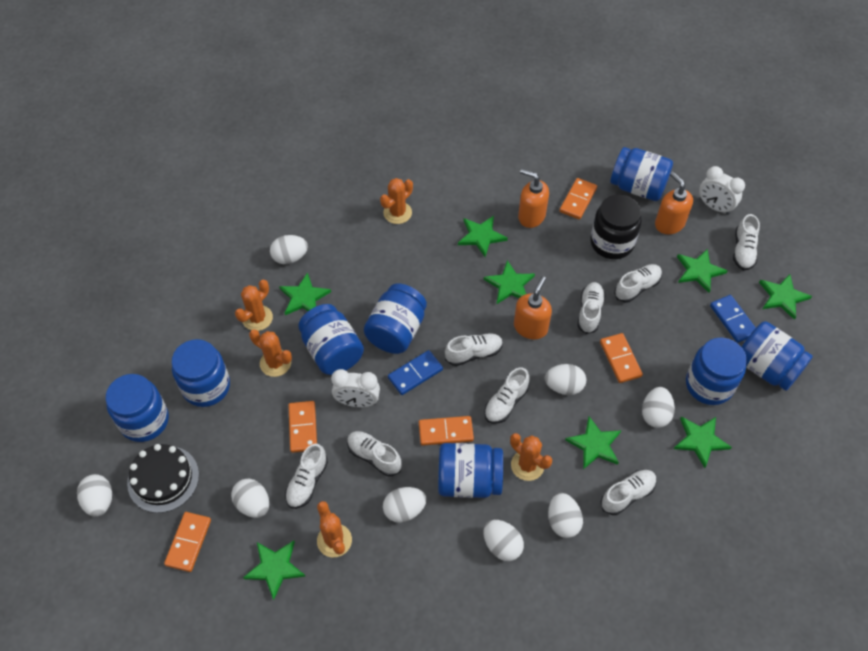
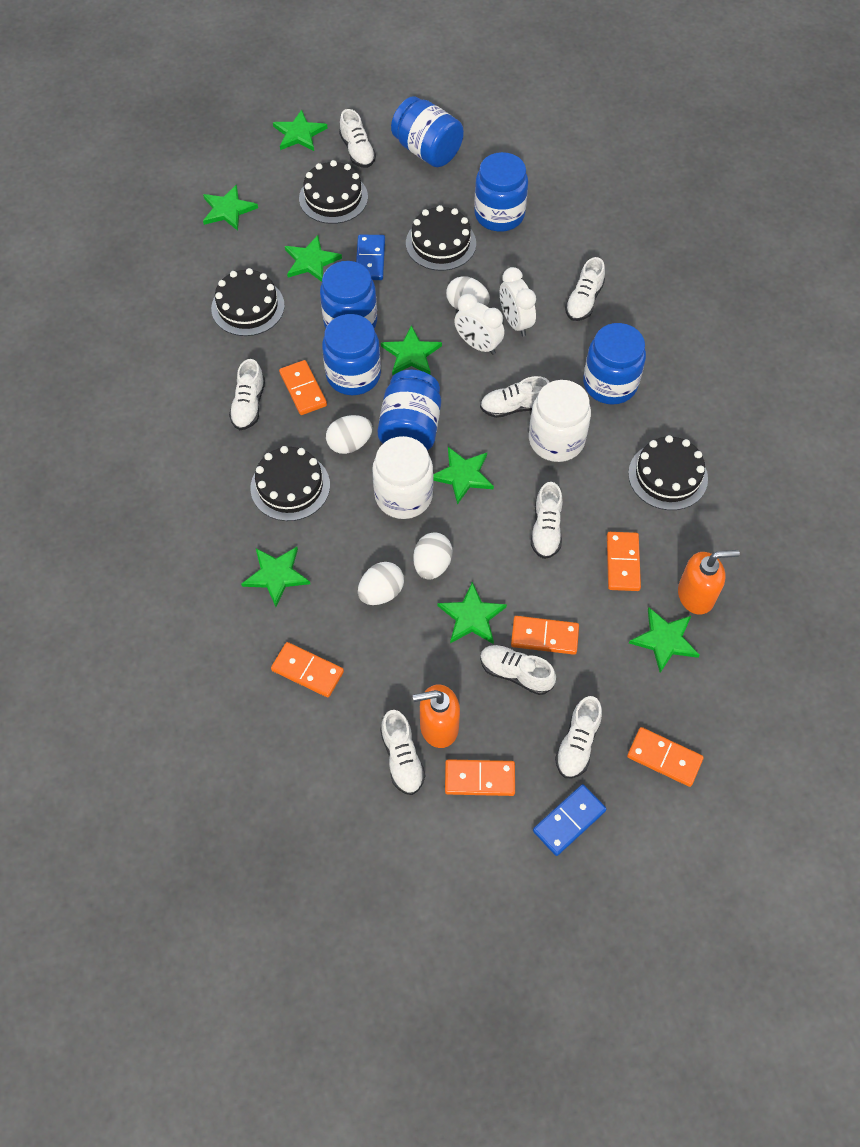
black cake: 1 -> 5
black jar: 1 -> 0
blue jar: 8 -> 6
orange cactus: 5 -> 0
orange domino: 5 -> 6
orange soap dispenser: 3 -> 2
white egg: 8 -> 4
white jar: 0 -> 2

